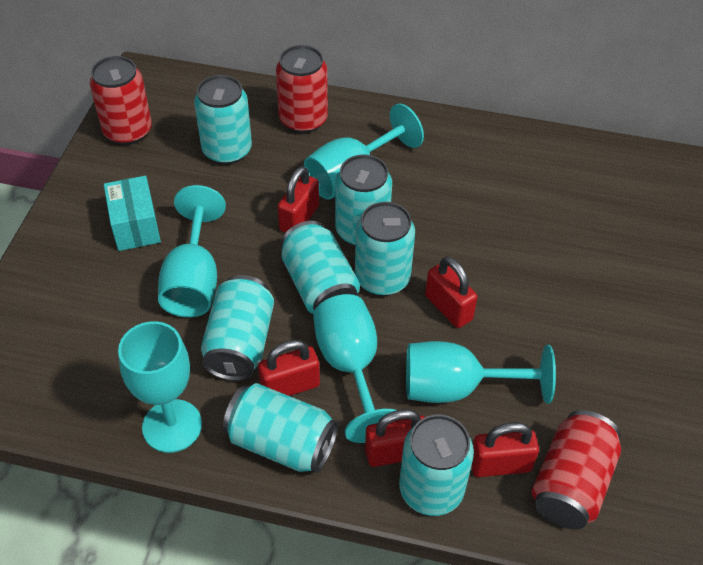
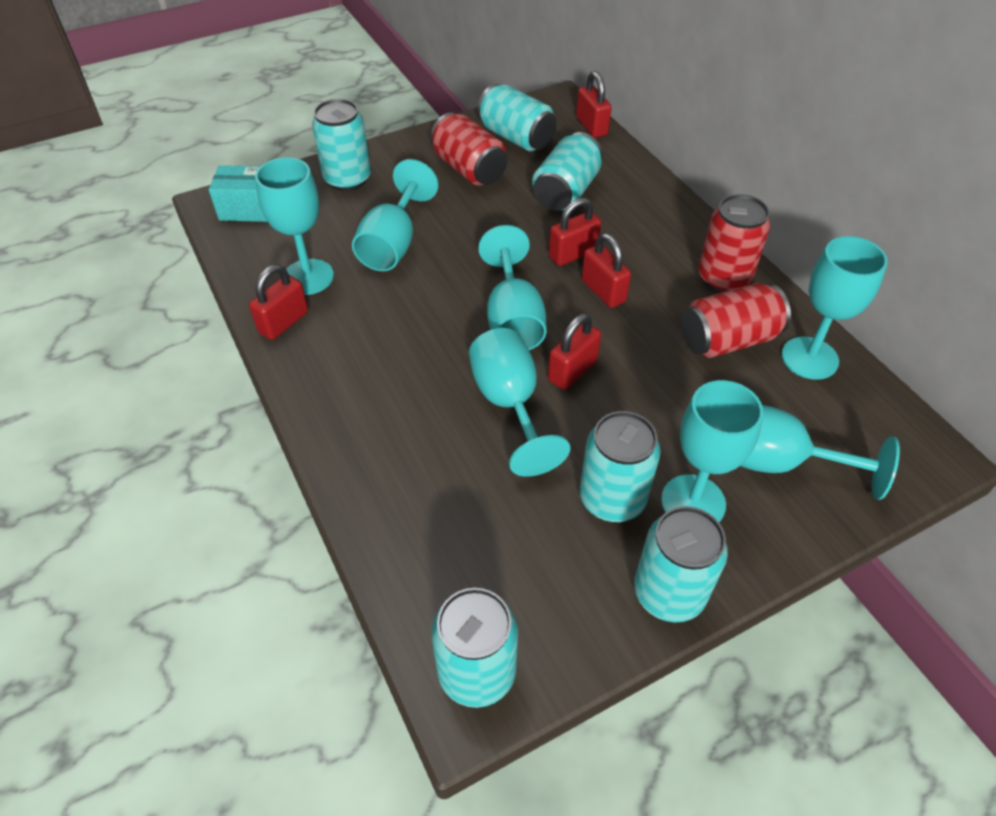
turquoise can: 7 -> 6
turquoise goblet: 5 -> 7

